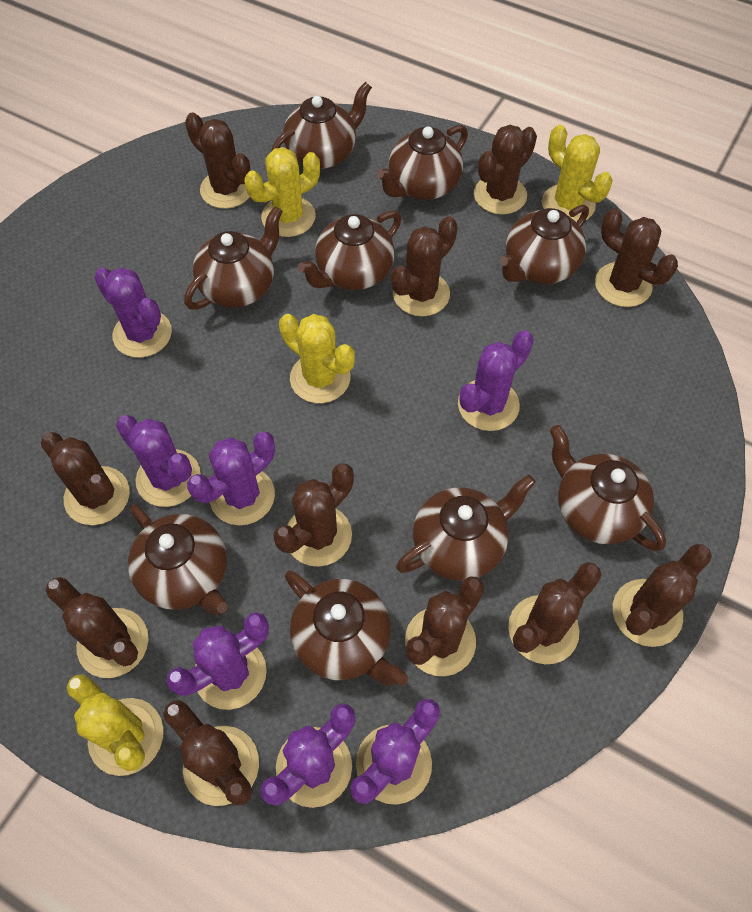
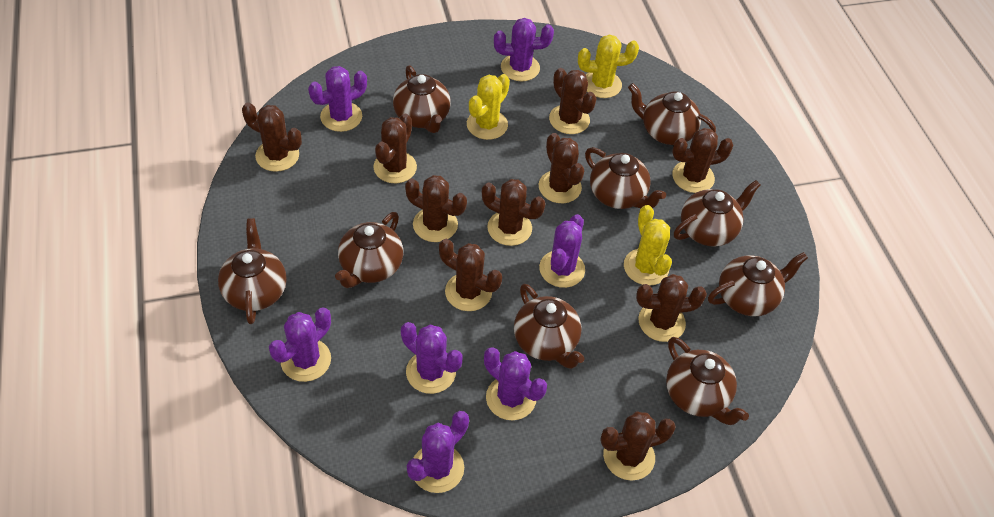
brown cactus: 11 -> 10
yellow cactus: 4 -> 3

